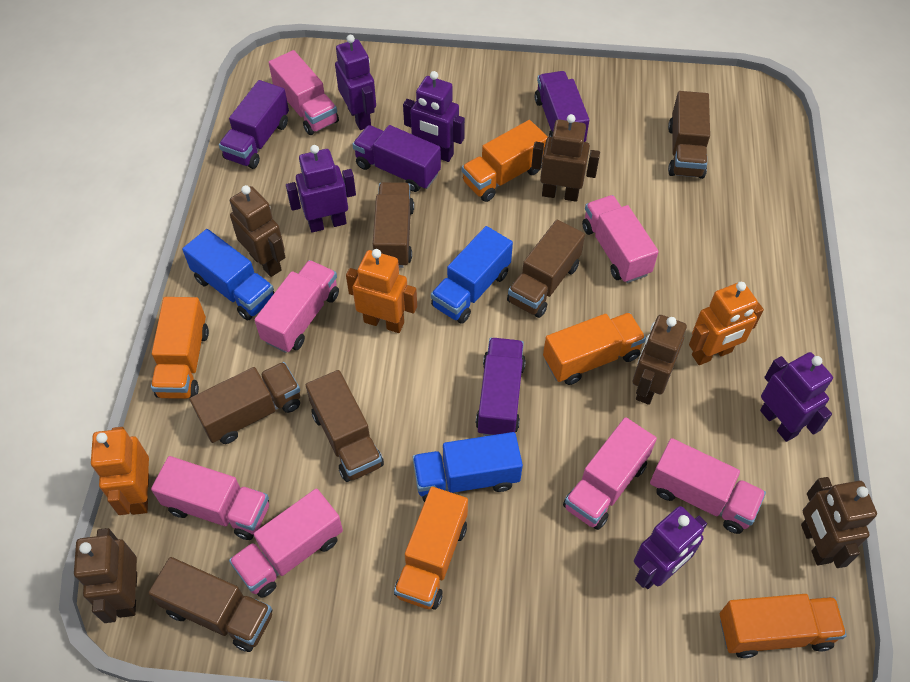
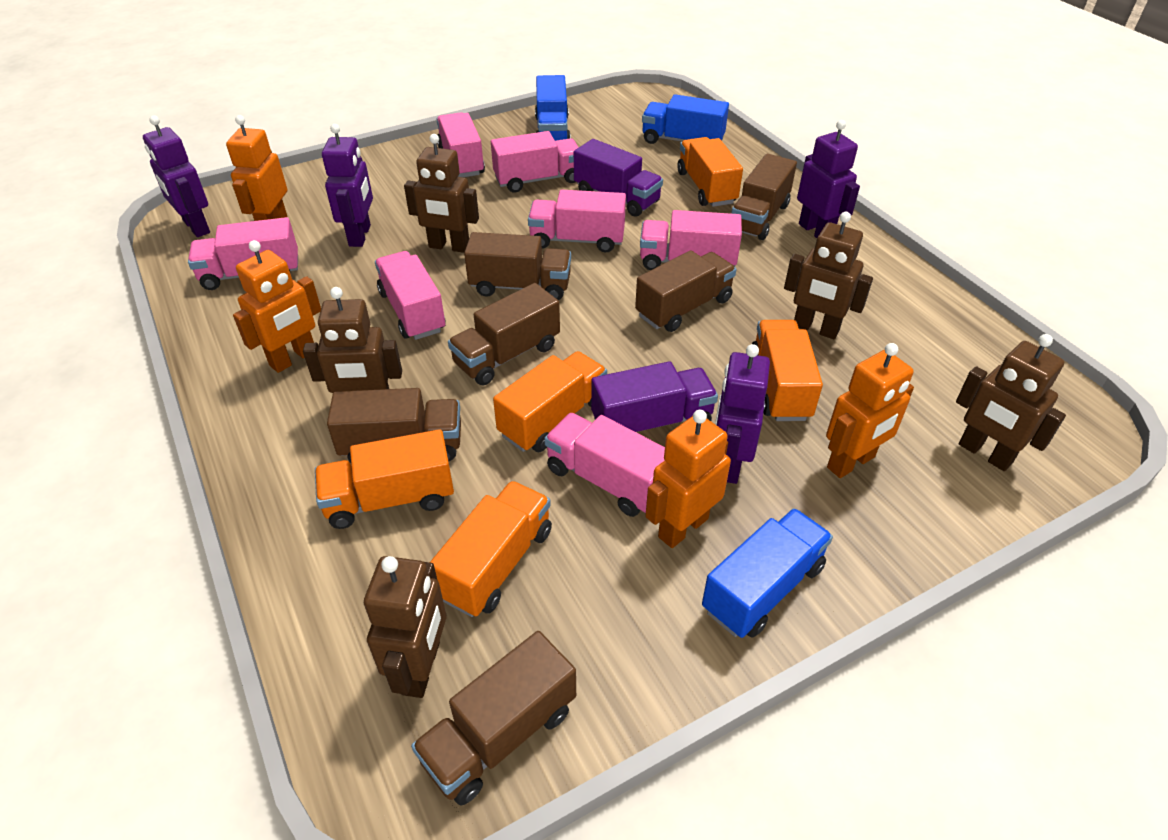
orange robot: 3 -> 4
purple robot: 5 -> 4
purple truck: 4 -> 2

